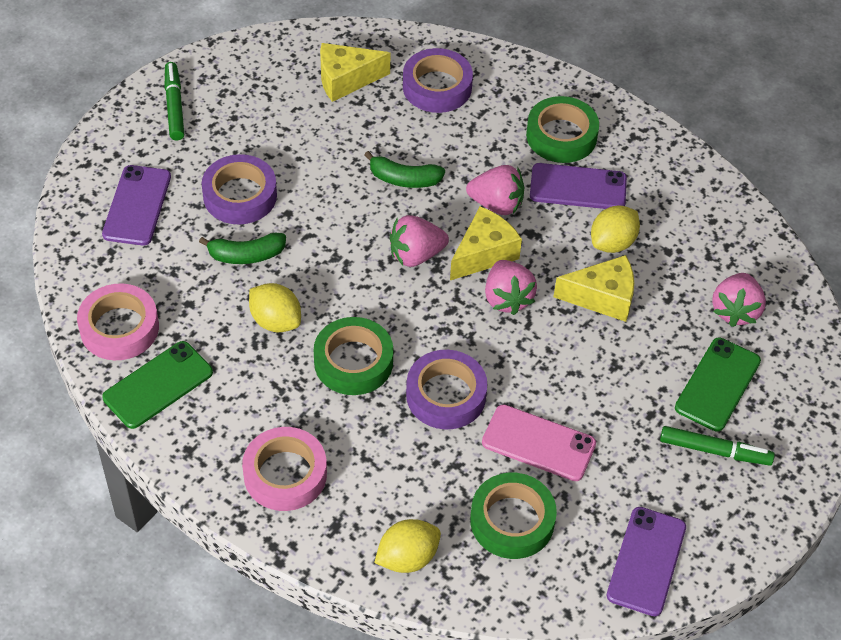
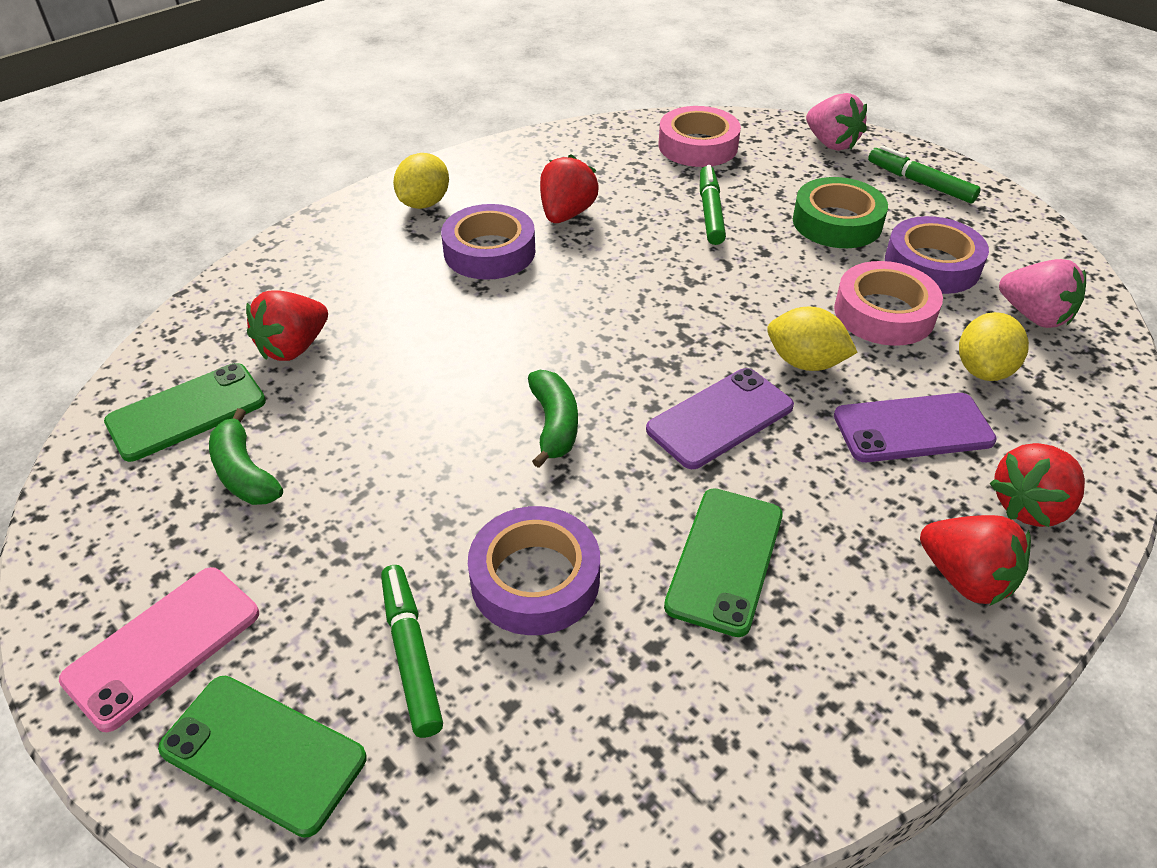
green marker: 2 -> 3
green phone: 2 -> 3
green tape: 3 -> 1
pink strawberry: 4 -> 2
purple phone: 3 -> 2
red strawberry: 0 -> 4
yellow cheese: 3 -> 0

